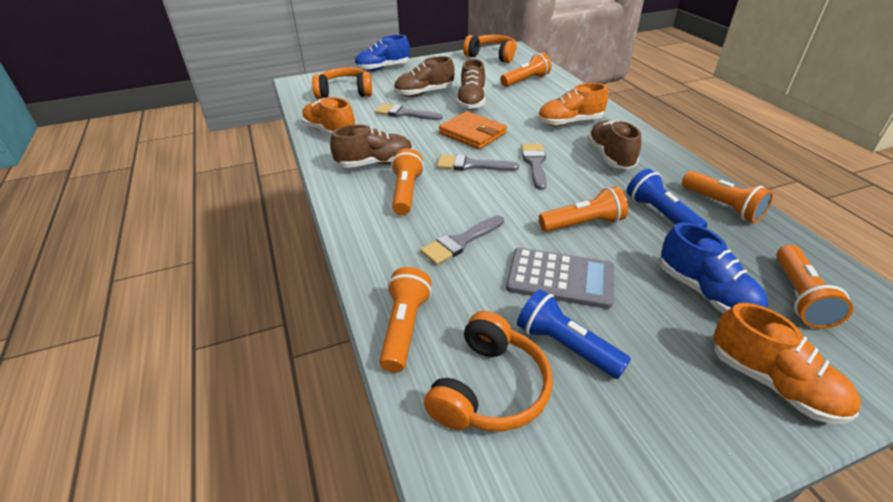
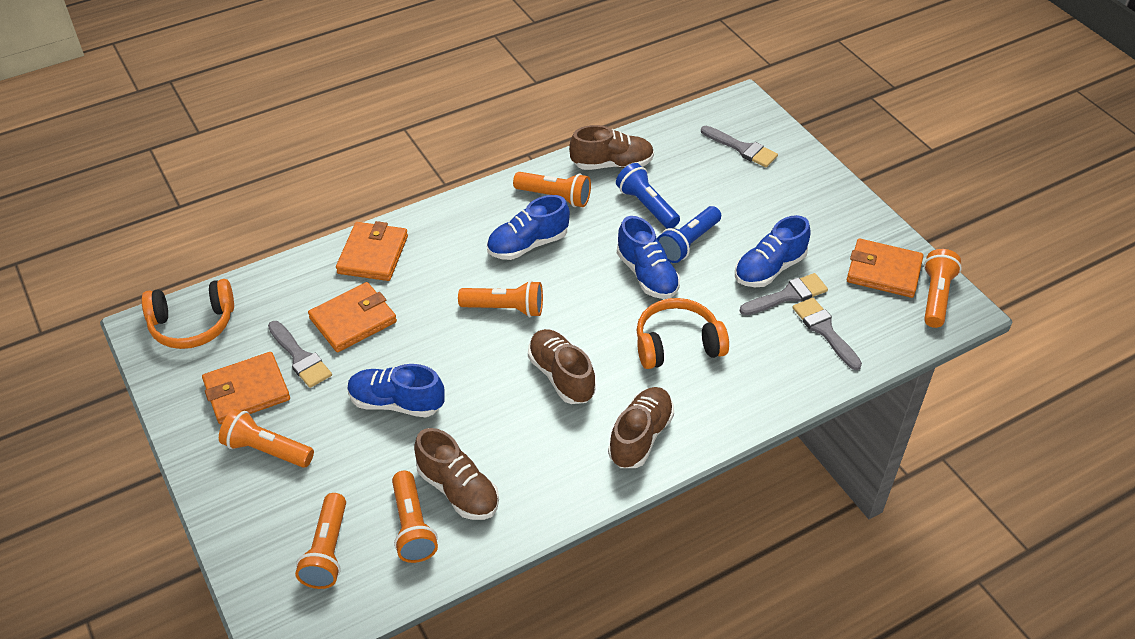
blue shoe: 2 -> 4
grey calculator: 1 -> 0
orange headphones: 3 -> 2
orange shoe: 3 -> 0
orange wallet: 1 -> 4

